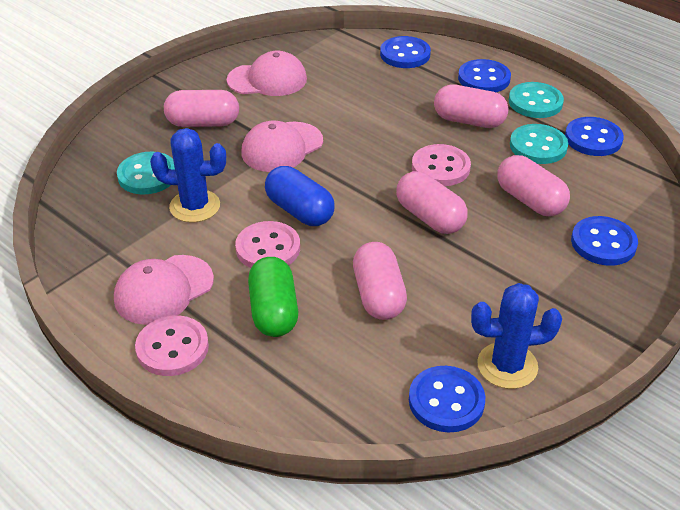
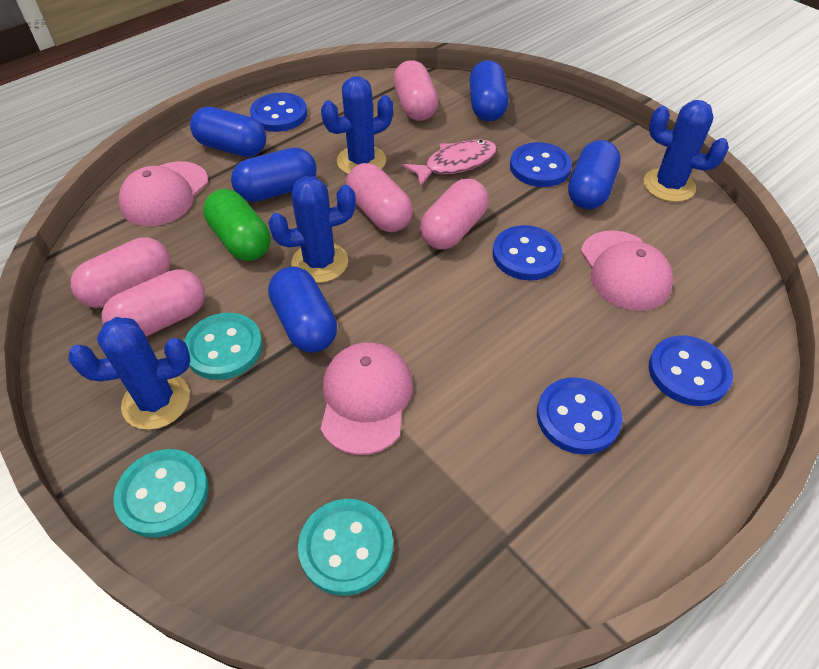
blue cactus: 2 -> 4
blue capsule: 1 -> 5
pink button: 3 -> 0
pink fish: 0 -> 1

